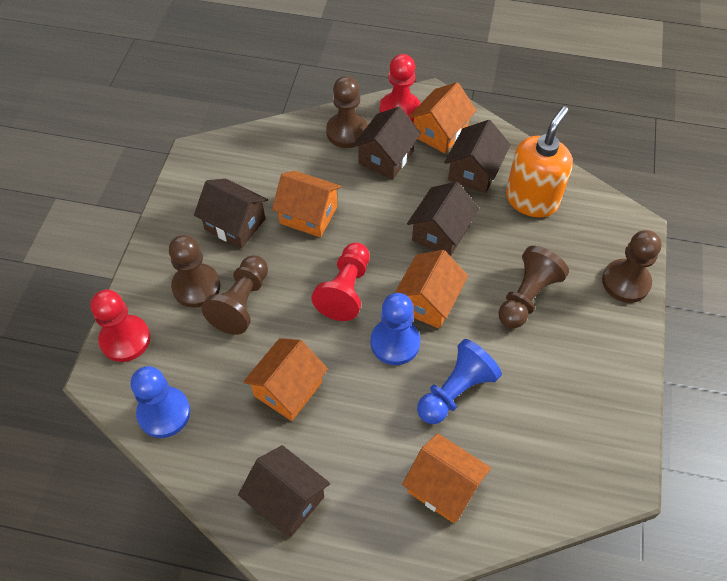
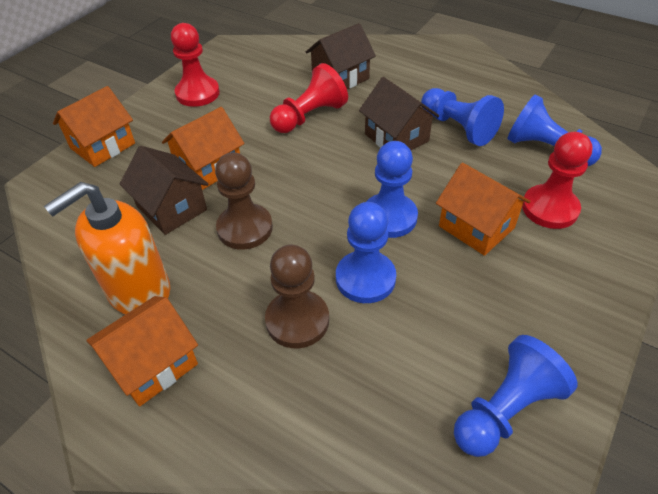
blue pawn: 3 -> 5
brown house: 5 -> 3
brown pawn: 5 -> 2
orange house: 5 -> 4

